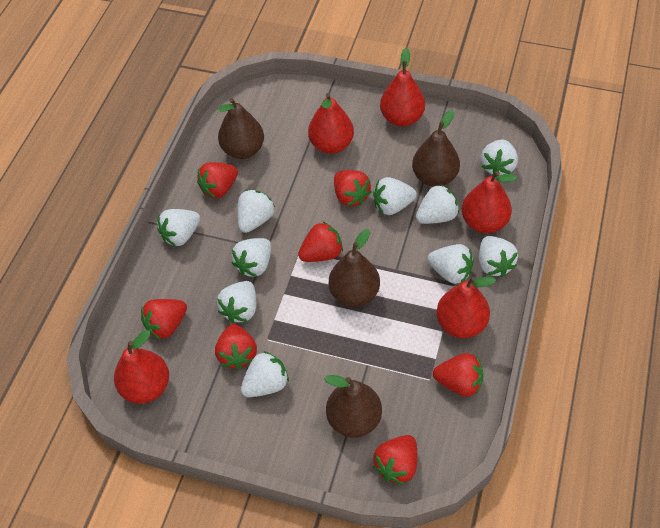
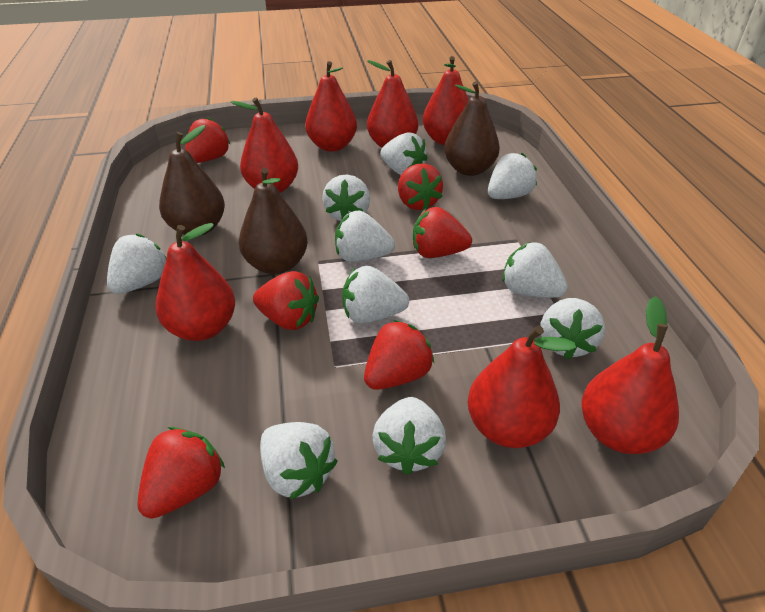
brown pear: 4 -> 3
red pear: 5 -> 7
red strawberry: 7 -> 6

